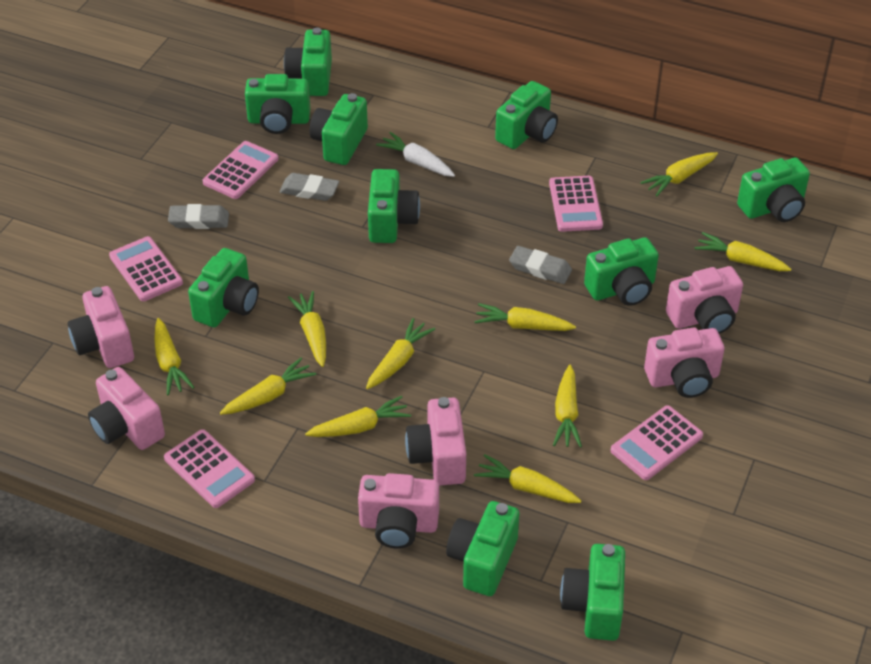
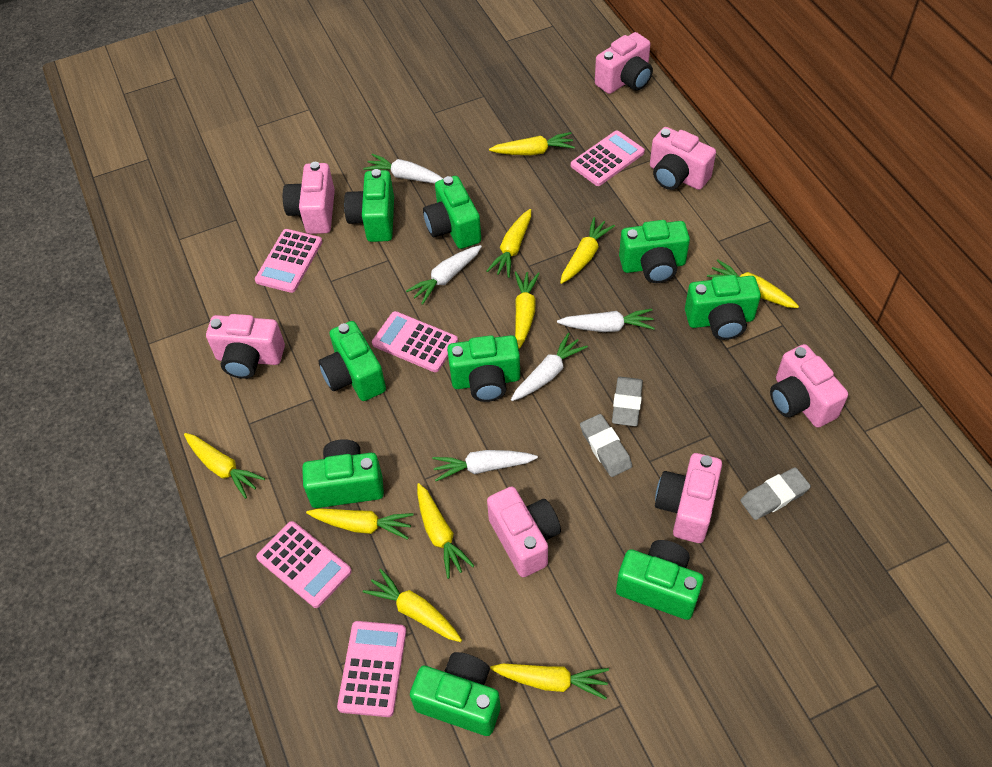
green camera: 10 -> 9
pink camera: 6 -> 7
white carrot: 1 -> 5

